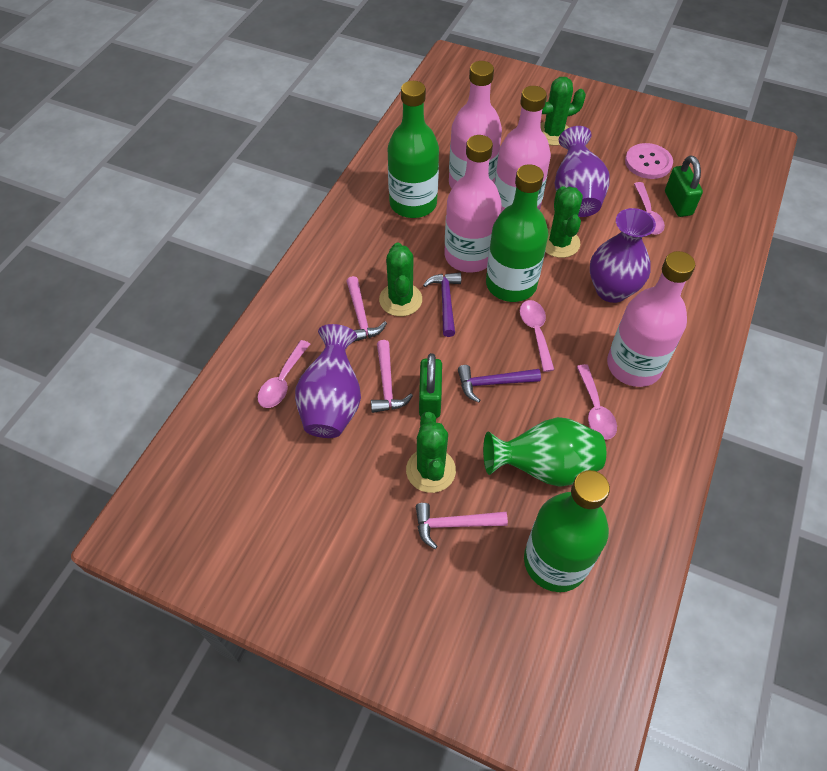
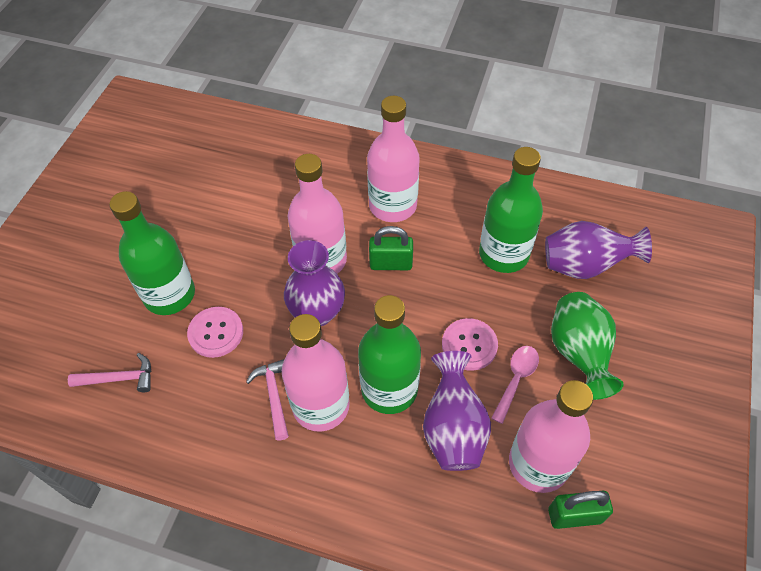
green cactus: 4 -> 0
pink button: 1 -> 2
pink hammer: 3 -> 2
pink spoon: 4 -> 1
purple hammer: 2 -> 0

